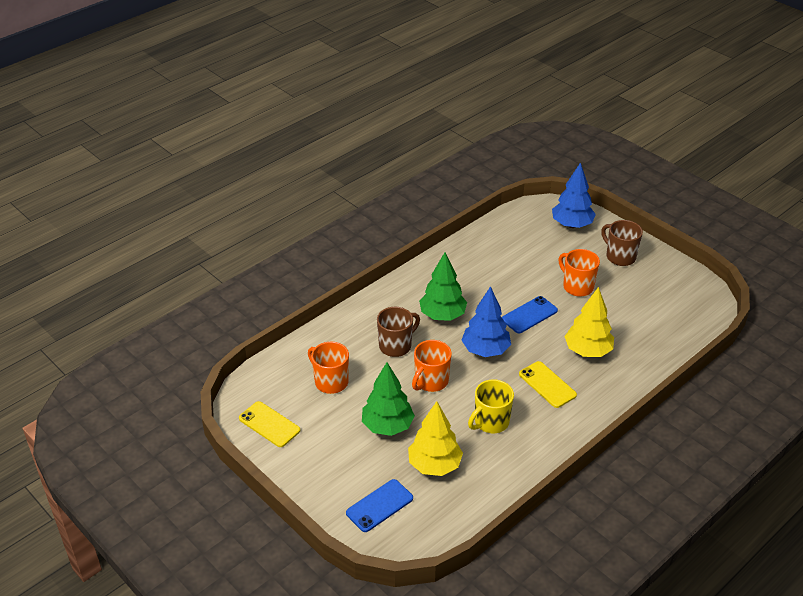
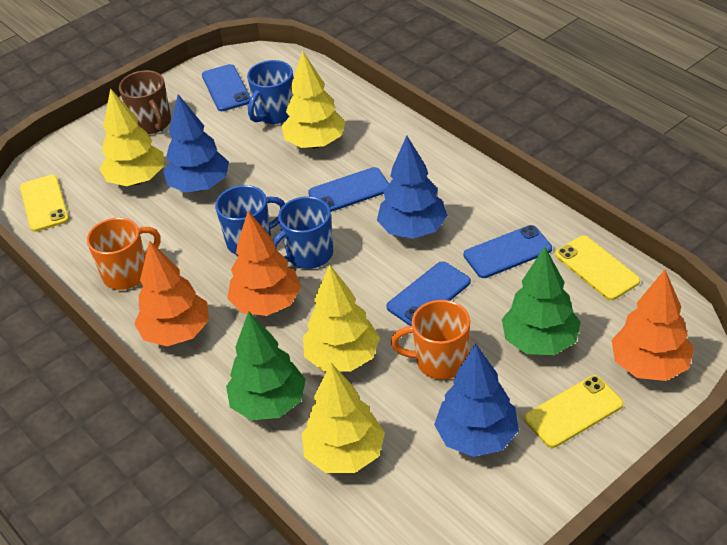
blue mug: 0 -> 3
blue phone: 2 -> 4
blue tree: 2 -> 3
brown mug: 2 -> 1
orange mug: 3 -> 2
orange tree: 0 -> 3
yellow mug: 1 -> 0
yellow phone: 2 -> 3
yellow tree: 2 -> 4

